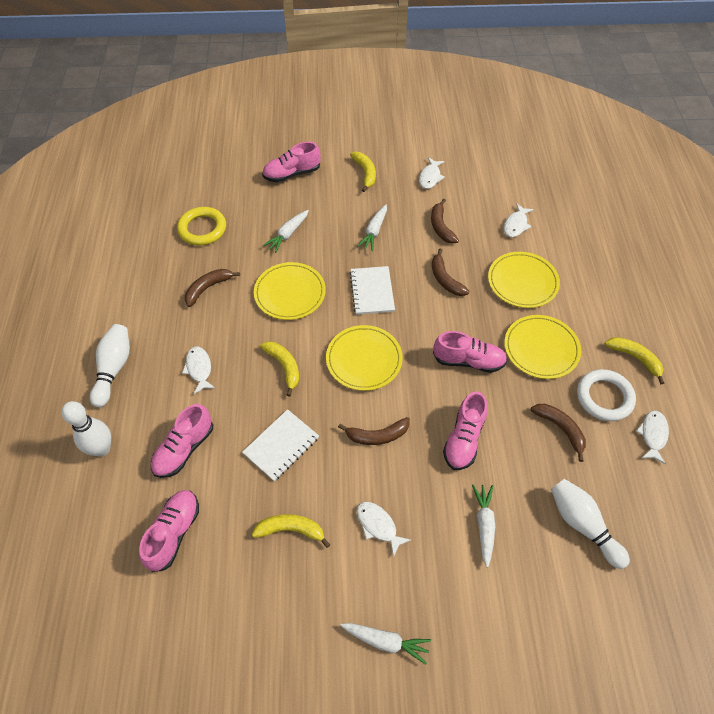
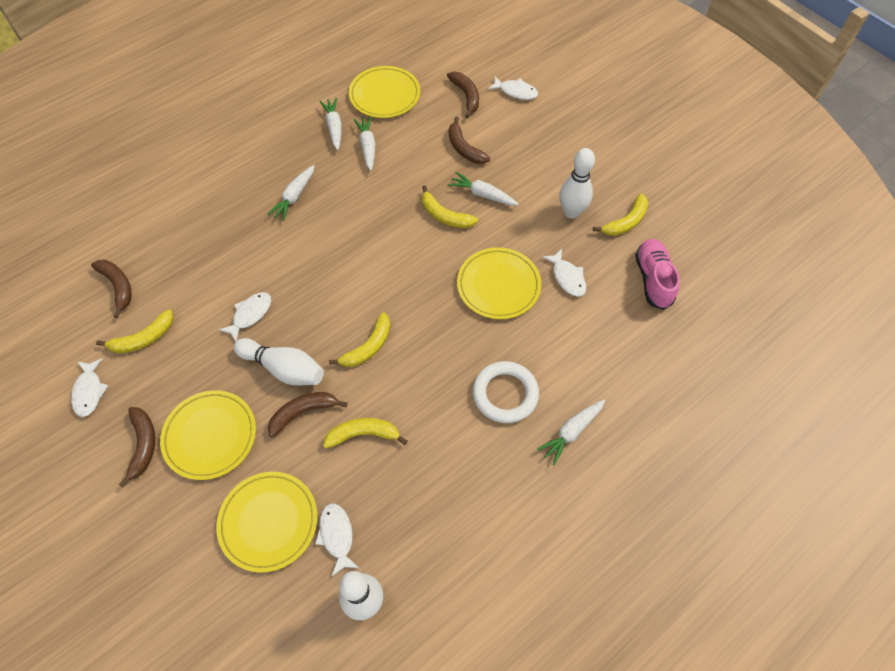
pink shoe: 5 -> 1
white carrot: 4 -> 5
white notebook: 2 -> 0
yellow banana: 4 -> 5
yellow ring: 1 -> 0

